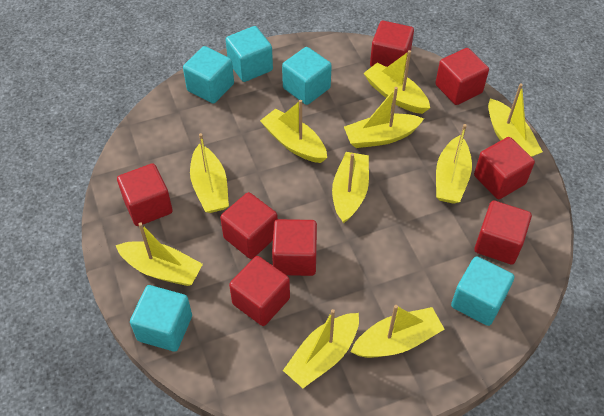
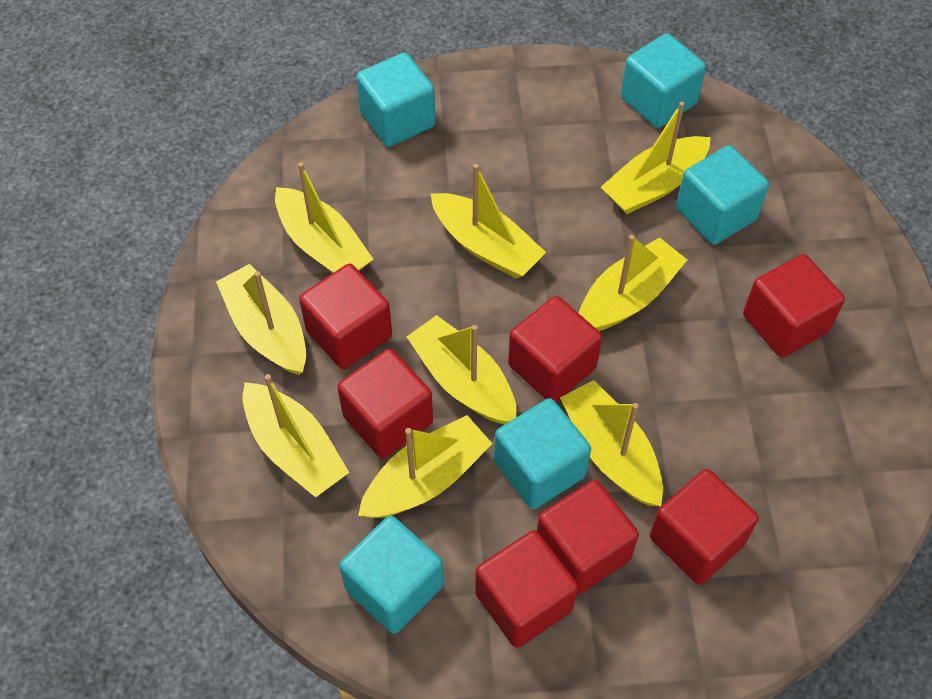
red cube: 8 -> 7
yellow boat: 10 -> 9

